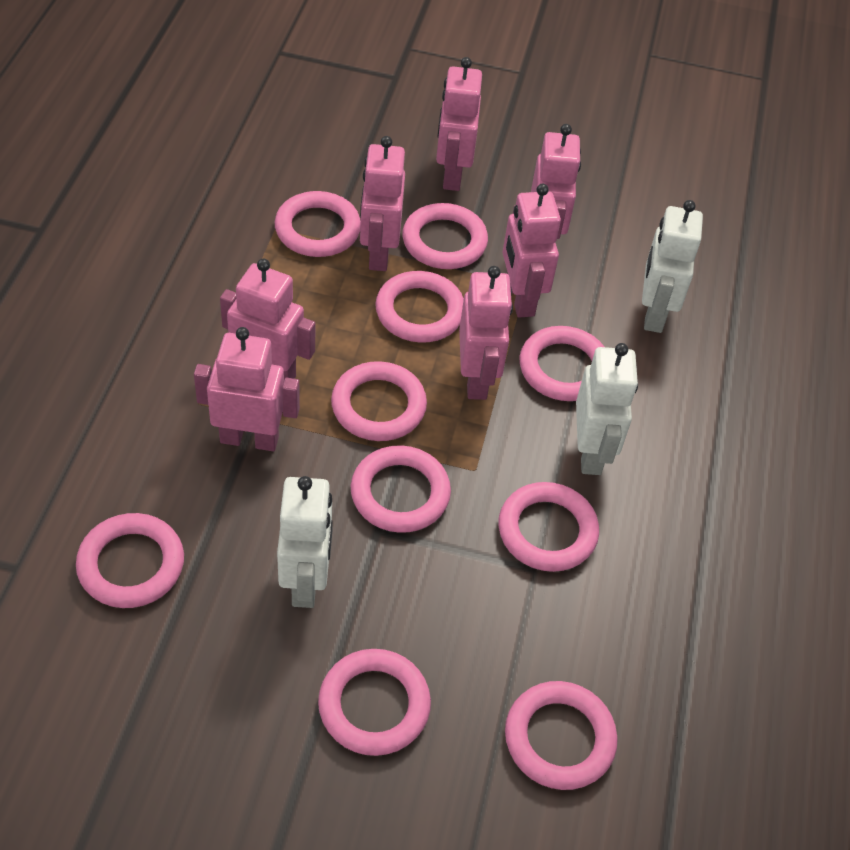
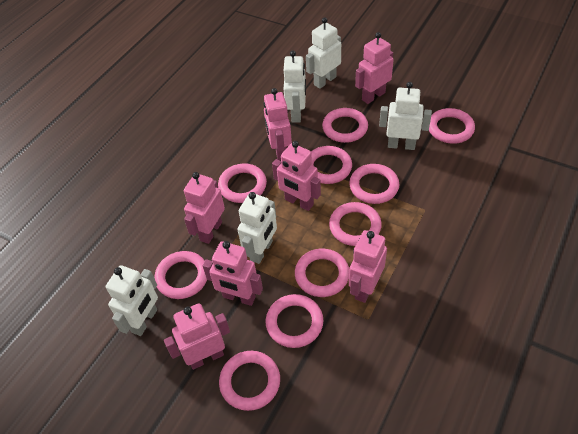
white robot: 3 -> 5

